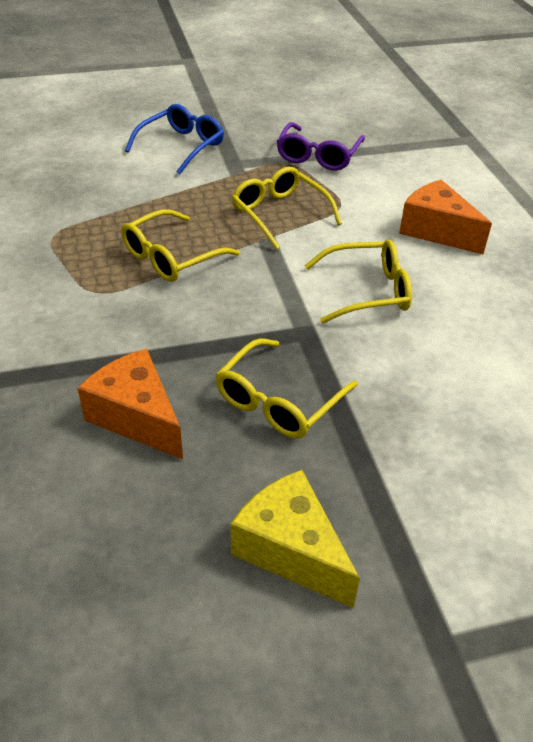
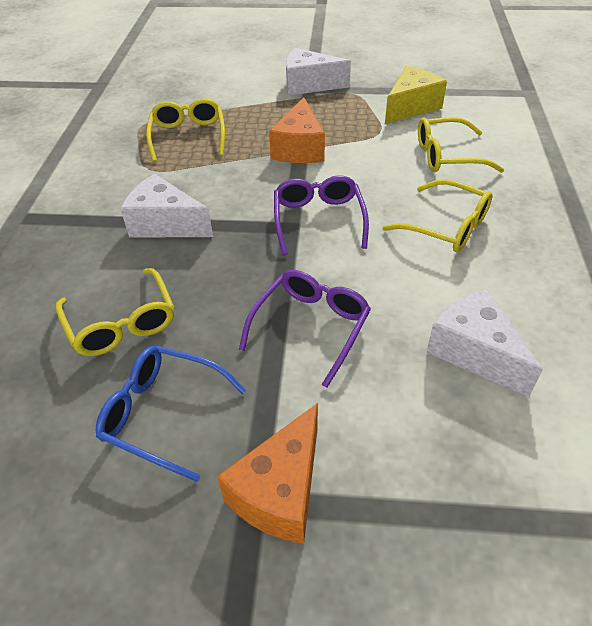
purple glasses: 1 -> 2
white cheese: 0 -> 3

